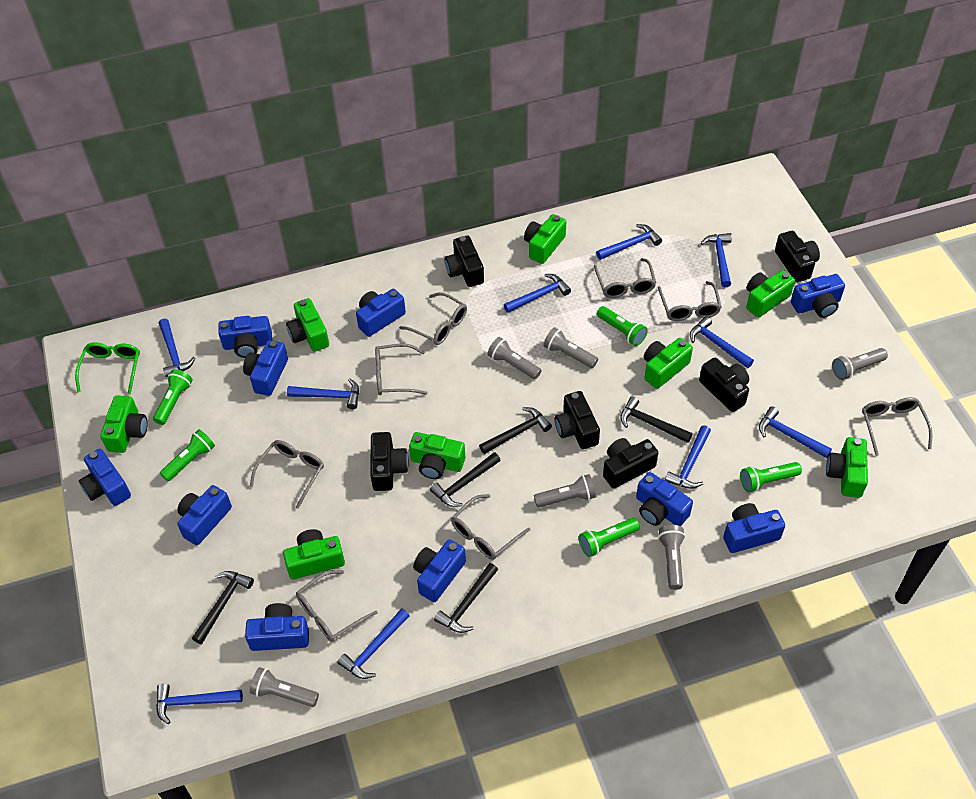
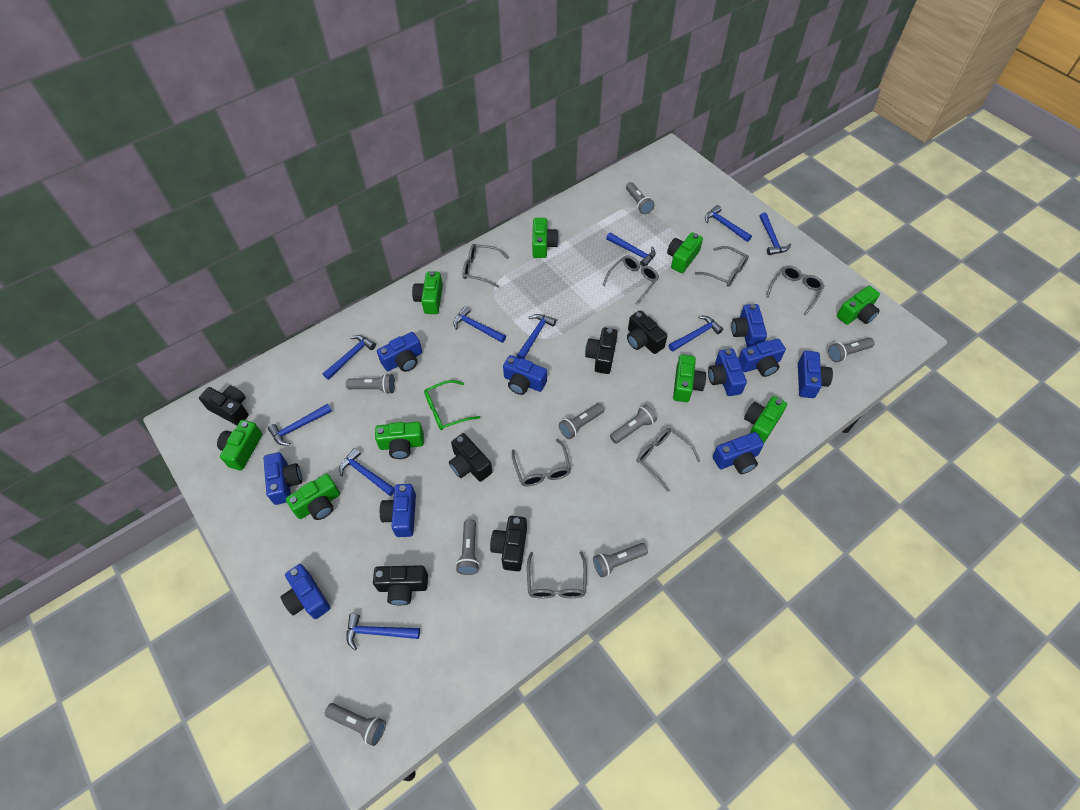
black hammer: 5 -> 0
green camera: 8 -> 9
green flashlight: 5 -> 0
grey flashlight: 6 -> 8
grey glasses: 8 -> 7

